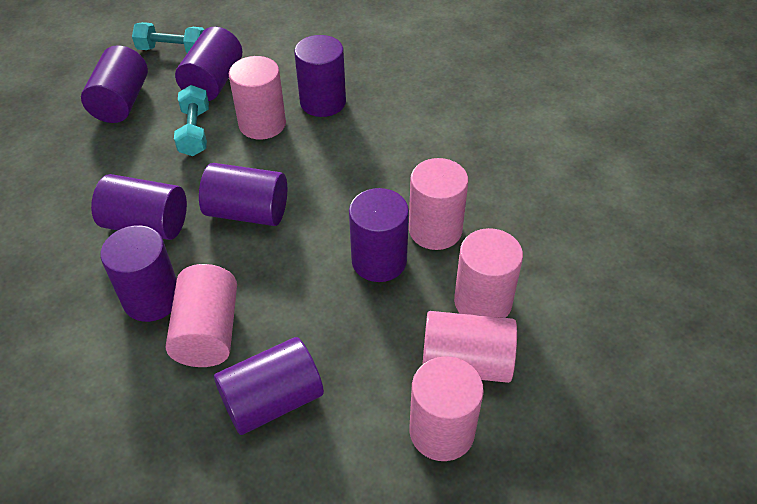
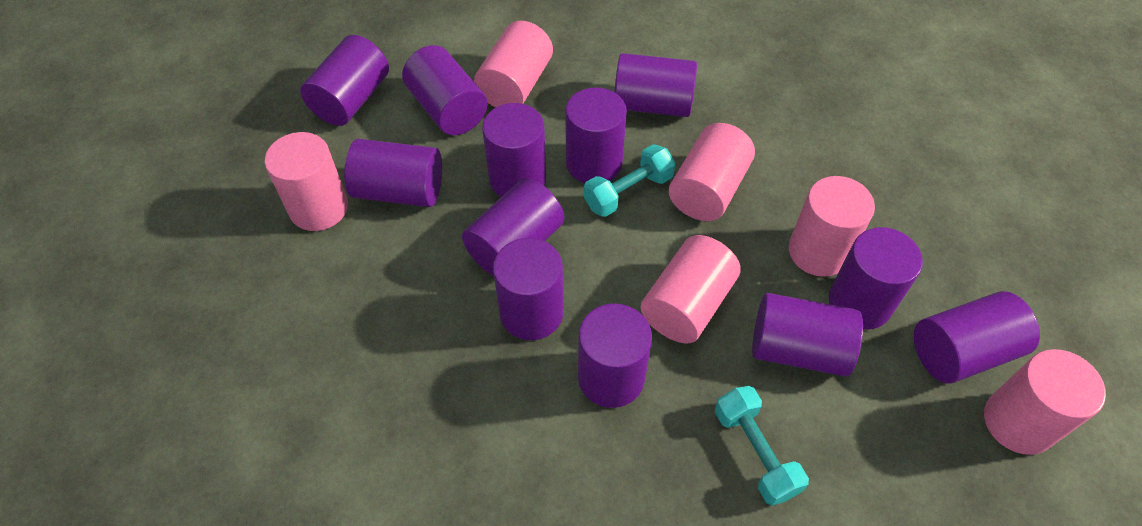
purple cylinder: 8 -> 12

